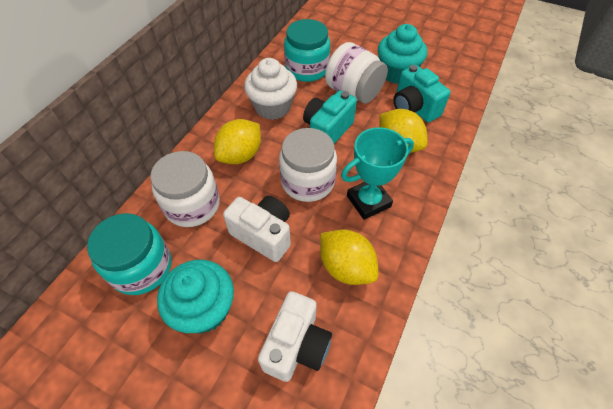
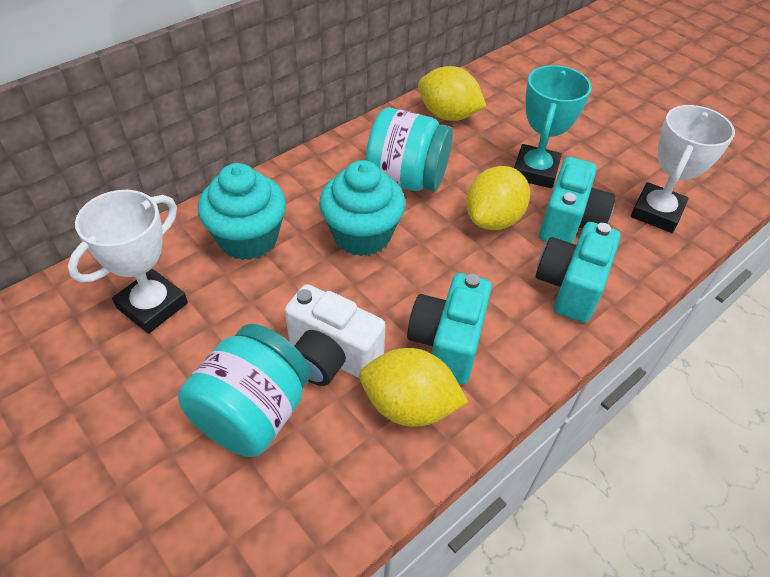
turquoise camera: 2 -> 3
white camera: 2 -> 1
white cupcake: 1 -> 0
white jar: 3 -> 0
white trophy: 0 -> 2

